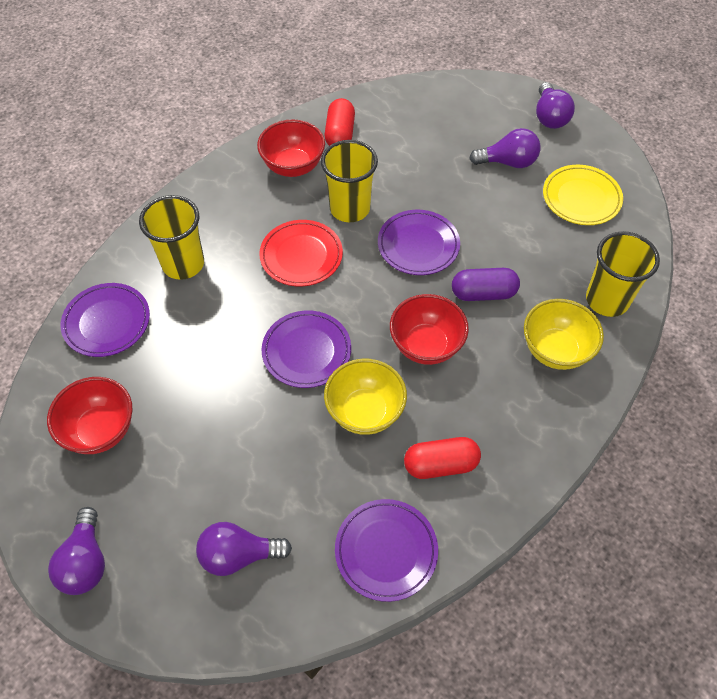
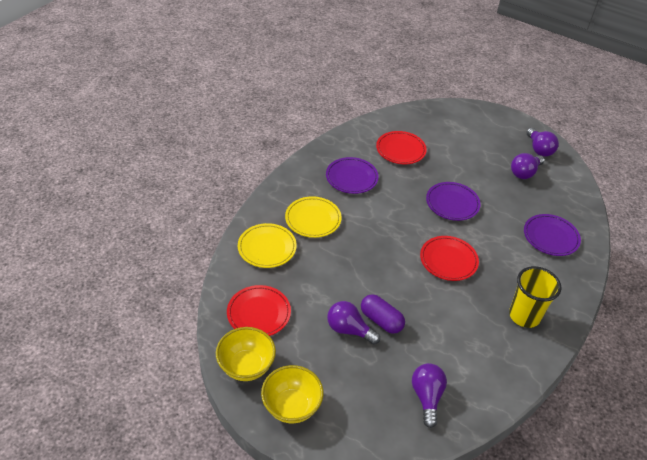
purple plate: 4 -> 3
red bowl: 3 -> 0
red capsule: 2 -> 0
red plate: 1 -> 3
yellow cup: 3 -> 1
yellow plate: 1 -> 2

